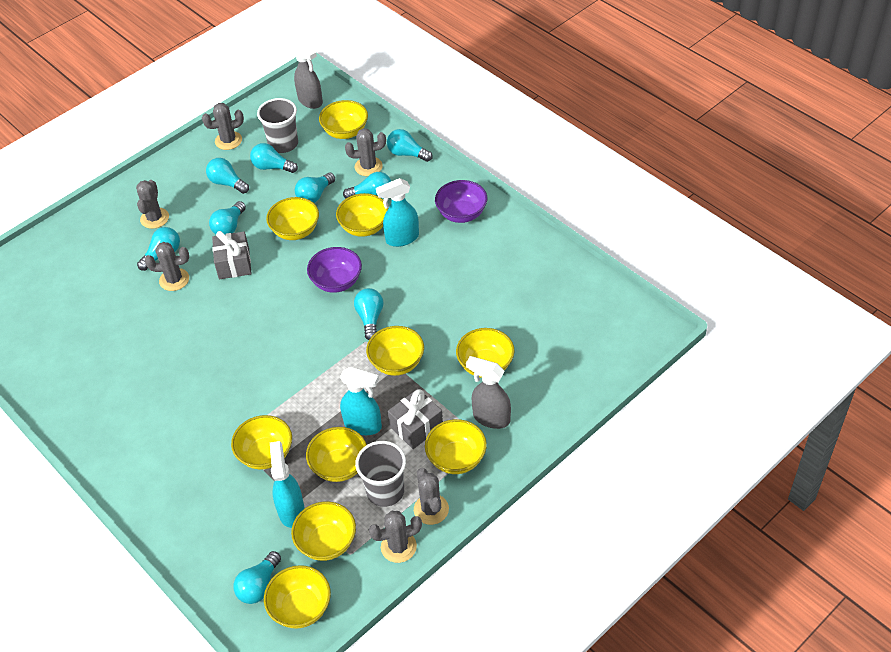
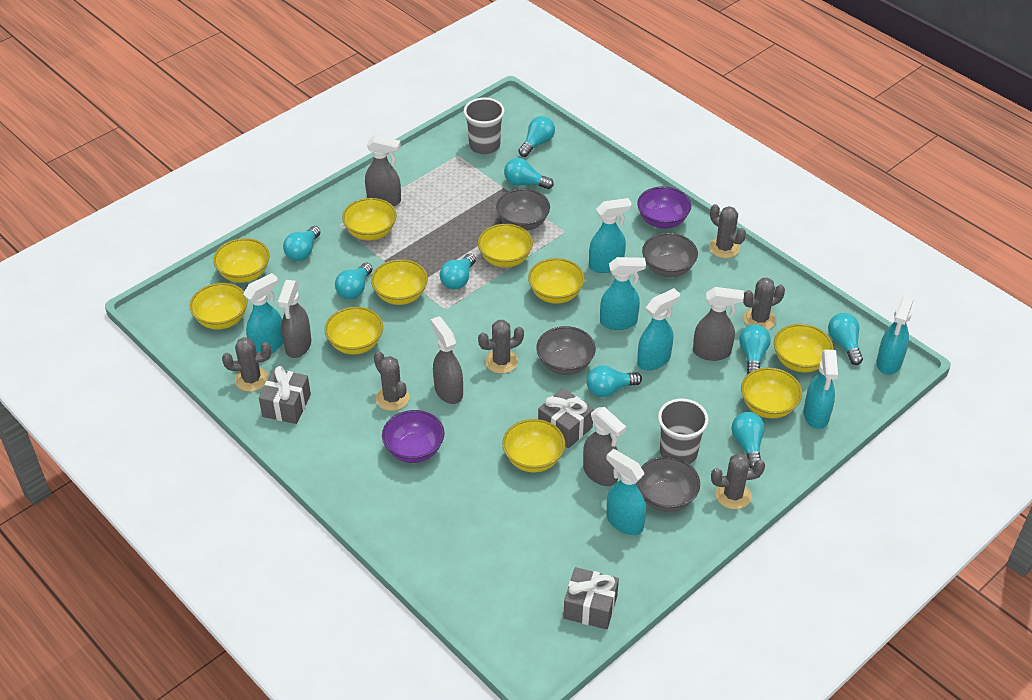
grey bowl: 0 -> 4
grey gift: 2 -> 3
grey spray bottle: 2 -> 5
turquoise spray bottle: 3 -> 7

